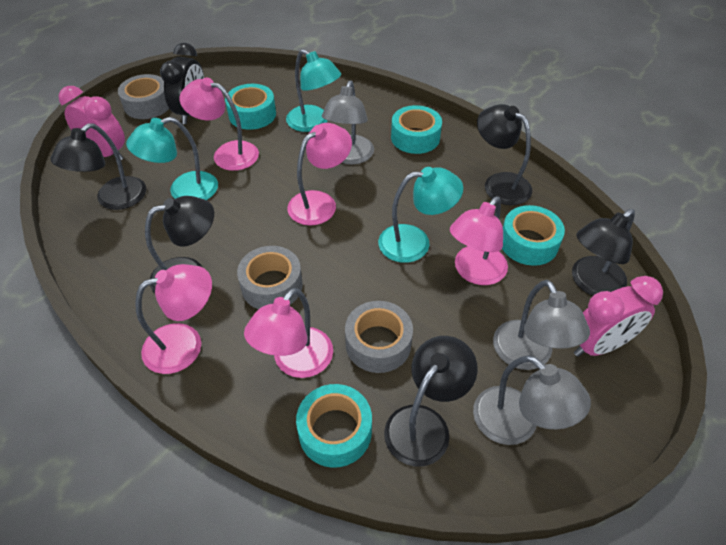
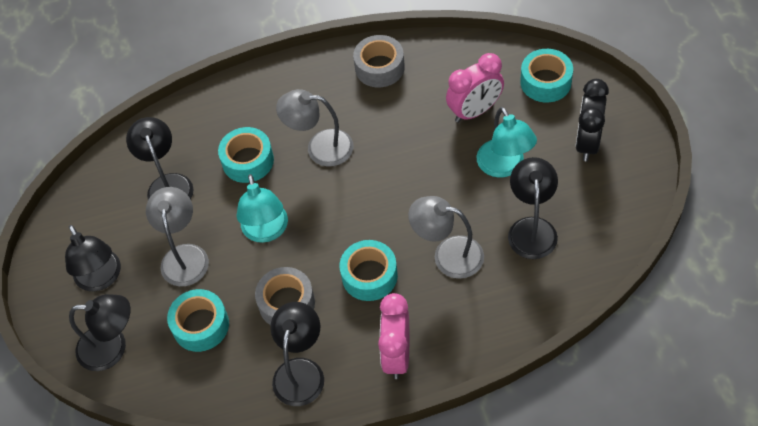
grey tape: 3 -> 2
pink lamp: 5 -> 0
turquoise lamp: 3 -> 2

